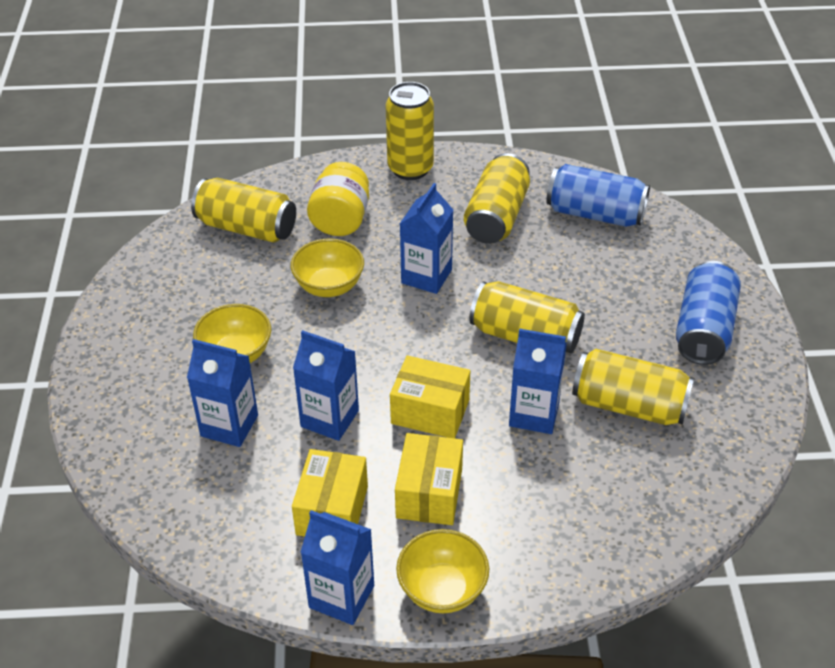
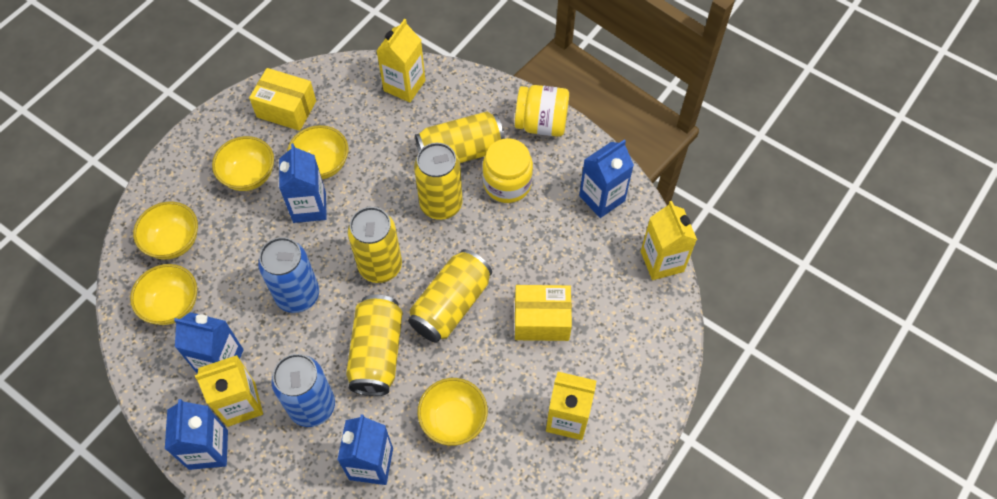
yellow bowl: 3 -> 5
yellow box: 3 -> 2
yellow carton: 0 -> 4
yellow jar: 1 -> 2

